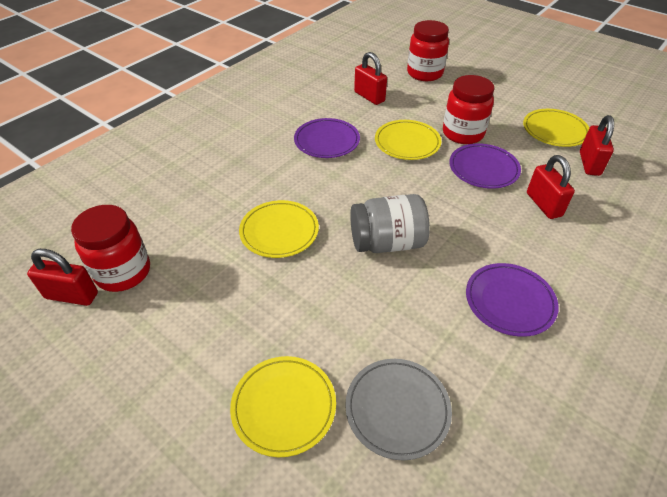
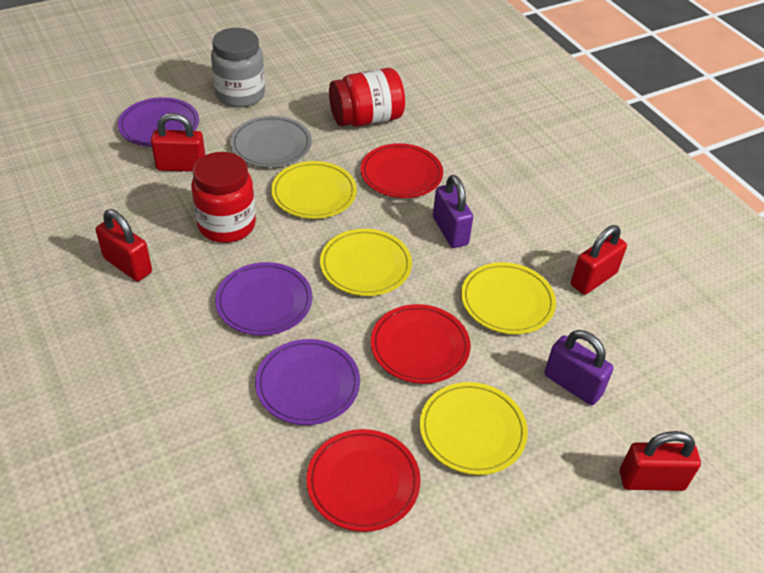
purple padlock: 0 -> 2
red jar: 3 -> 2
red plate: 0 -> 3

